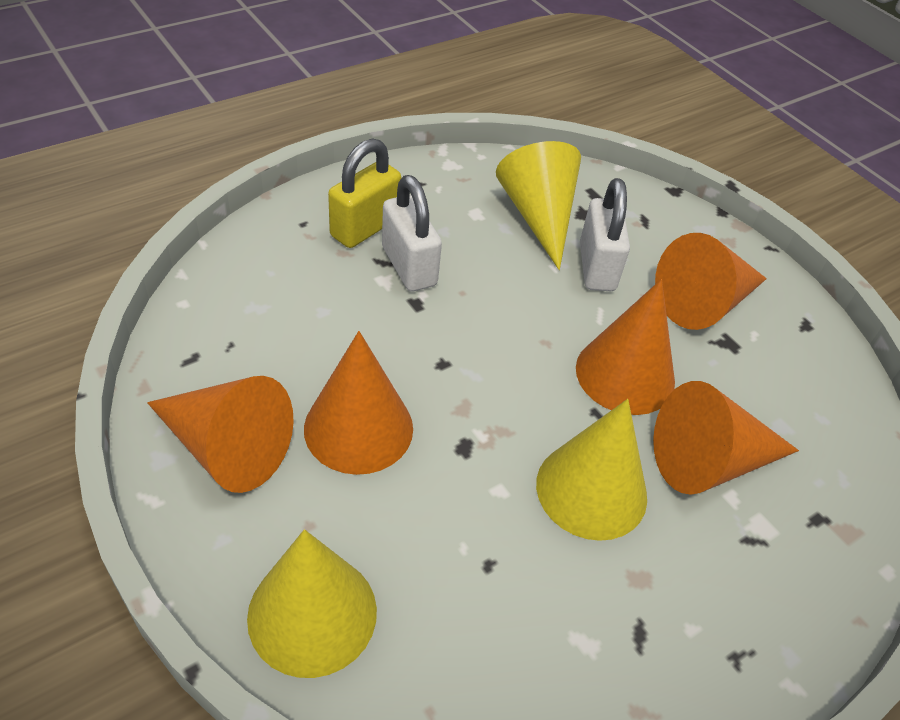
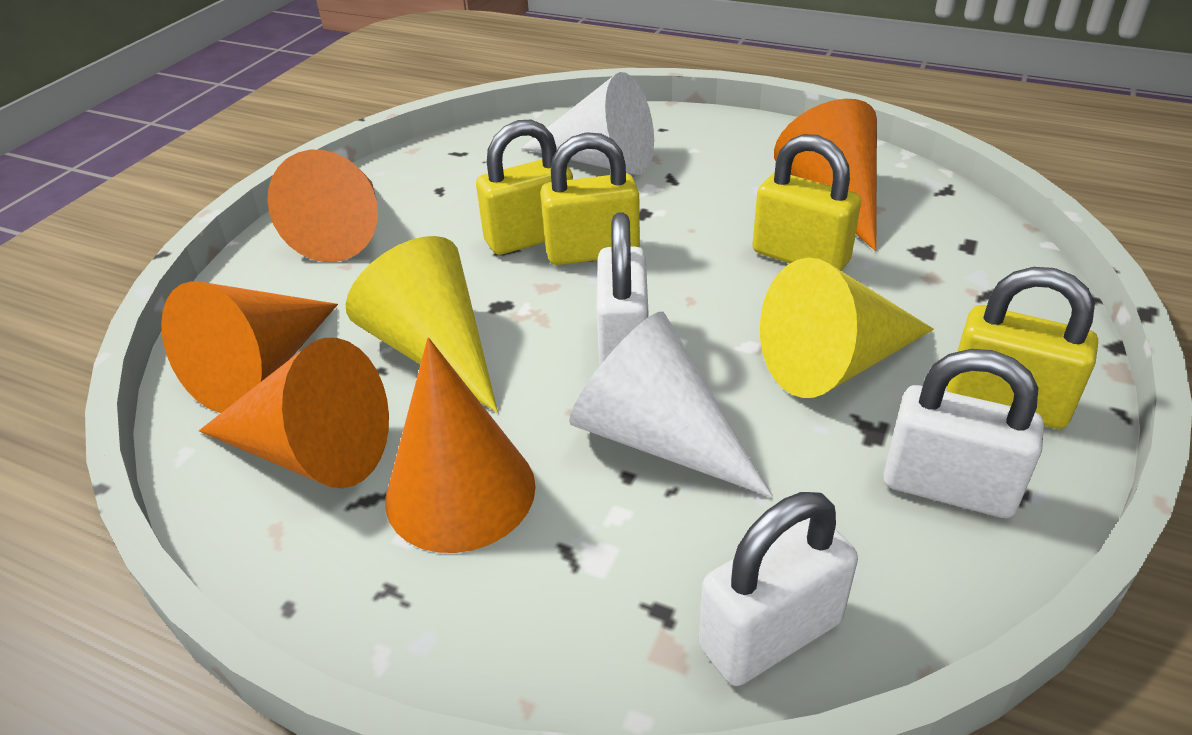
white cone: 0 -> 2
white padlock: 2 -> 3
yellow cone: 3 -> 2
yellow padlock: 1 -> 4

